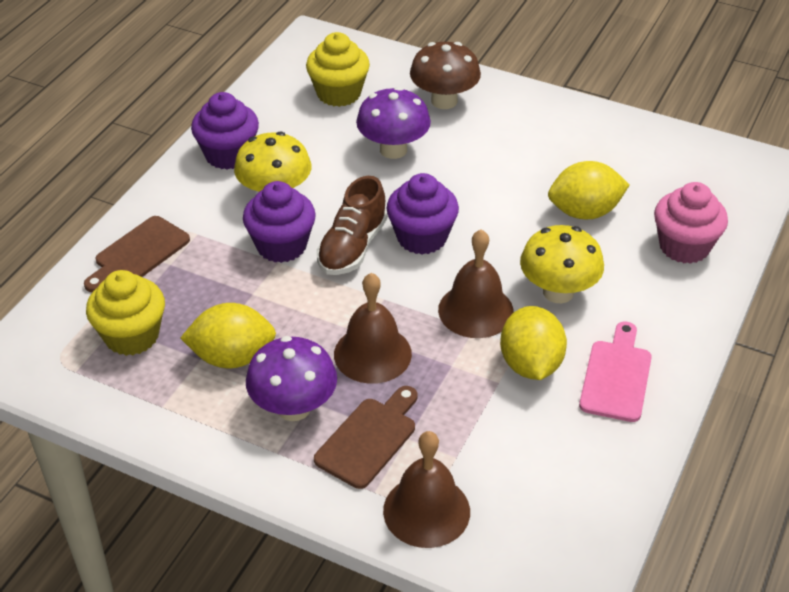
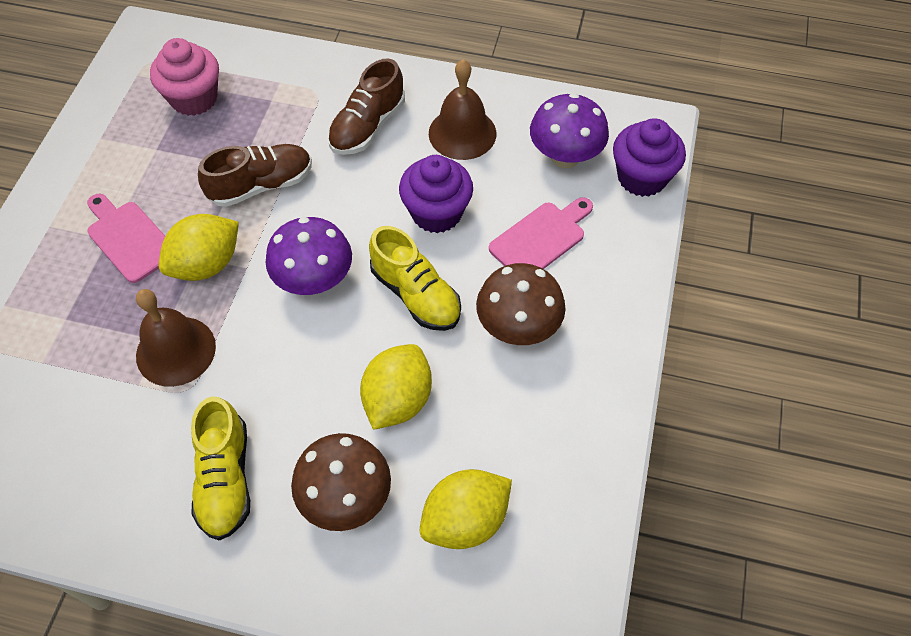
brown bell: 3 -> 2
brown cutting board: 2 -> 0
brown mushroom: 1 -> 2
brown shoe: 1 -> 2
pink cutting board: 1 -> 2
purple cupcake: 3 -> 2
yellow cupcake: 2 -> 0
yellow mushroom: 2 -> 0
yellow shoe: 0 -> 2

